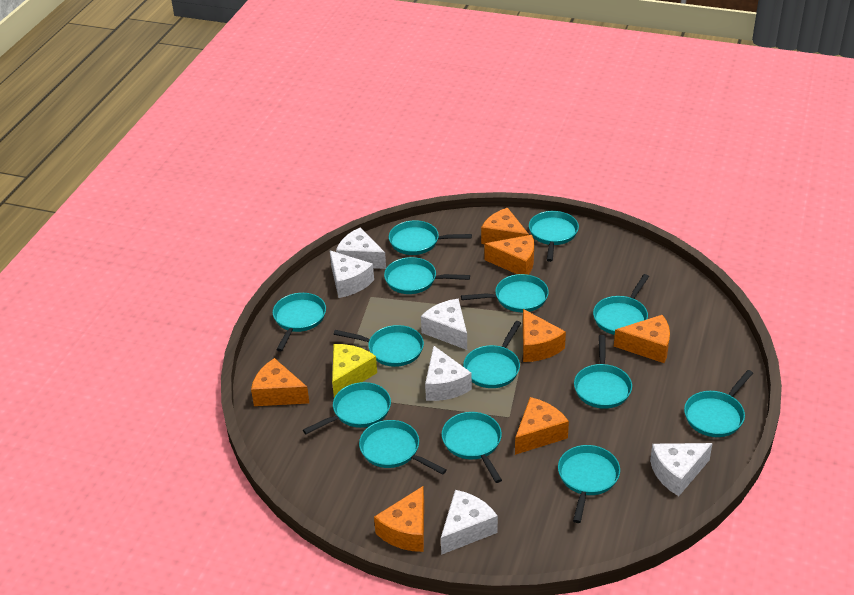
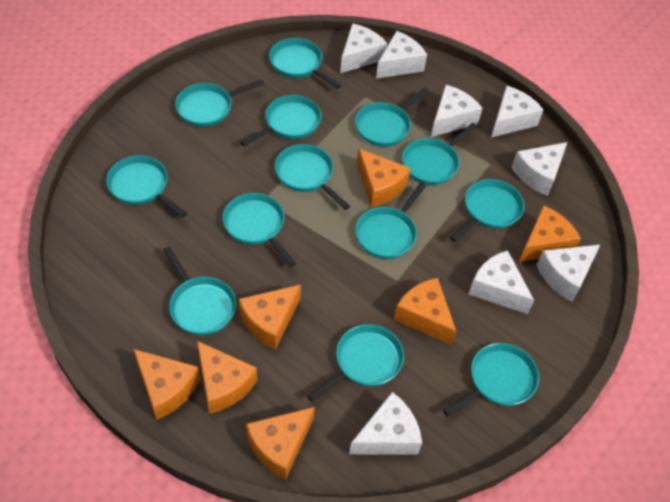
turquoise pan: 14 -> 13
white cheese: 6 -> 8
yellow cheese: 1 -> 0

